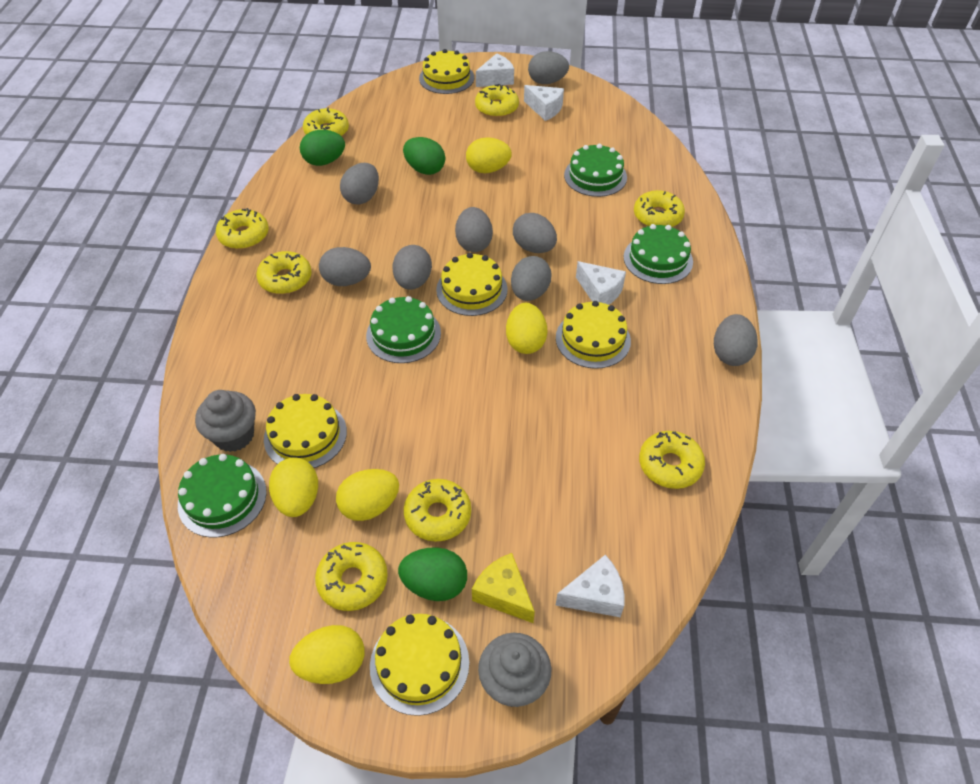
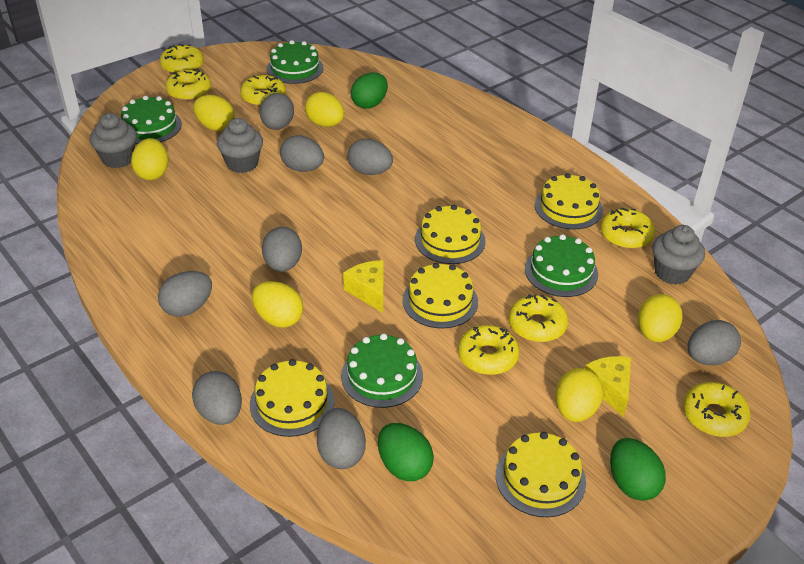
grey cupcake: 2 -> 3
white cheese: 4 -> 0
yellow cheese: 1 -> 2
yellow donut: 8 -> 7
yellow egg: 5 -> 6

